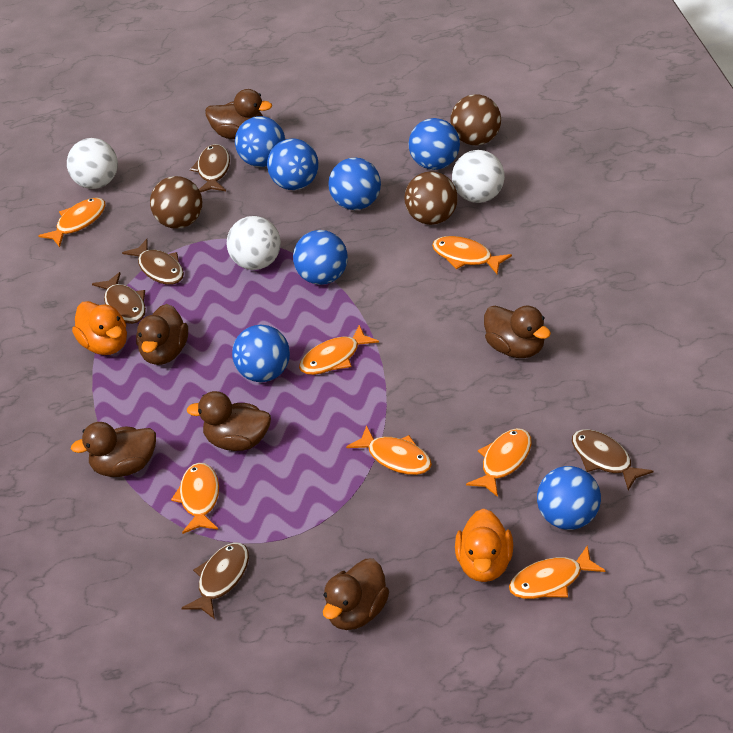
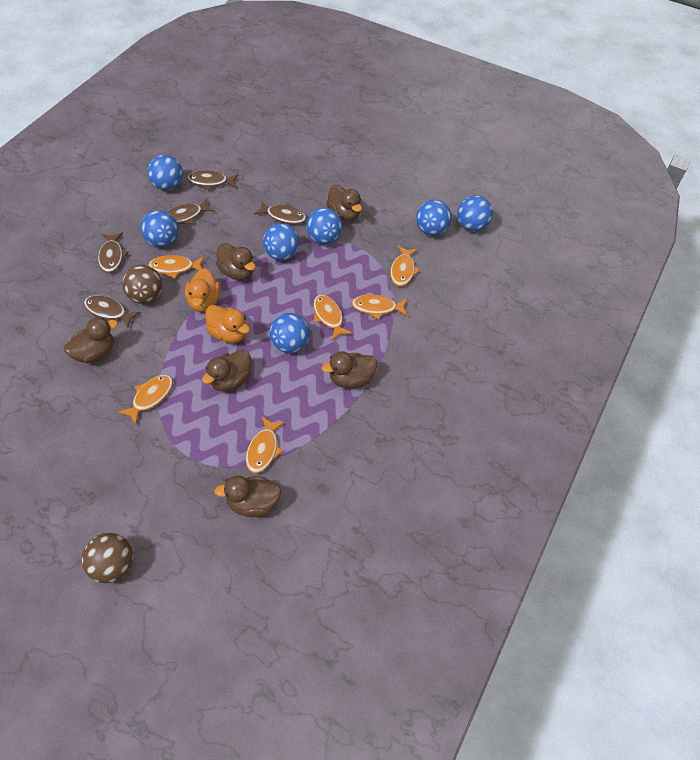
brown ball: 3 -> 2
orange fish: 7 -> 6
white ball: 3 -> 0

